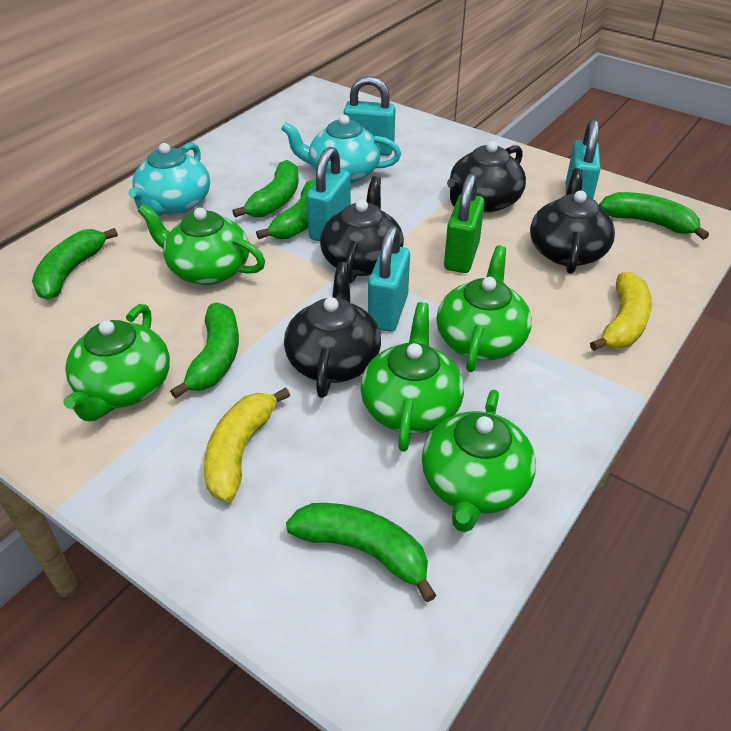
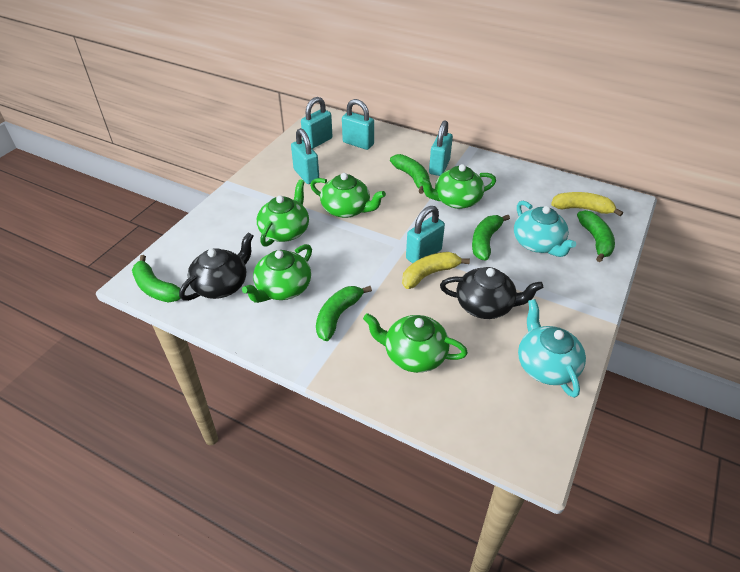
black teapot: 4 -> 2
green banana: 6 -> 5
green padlock: 1 -> 0
turquoise padlock: 4 -> 5

